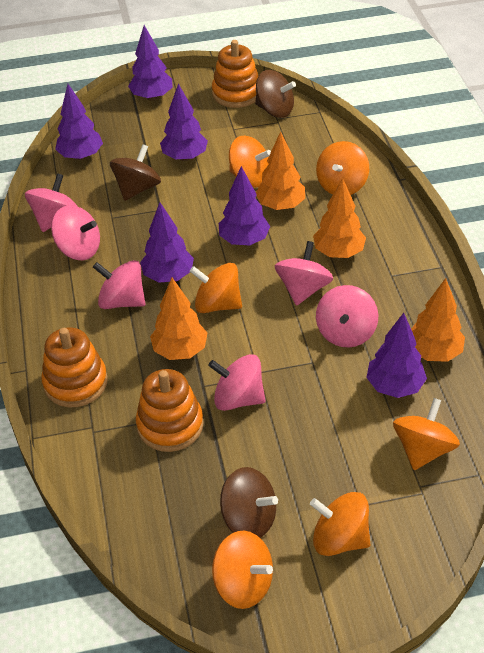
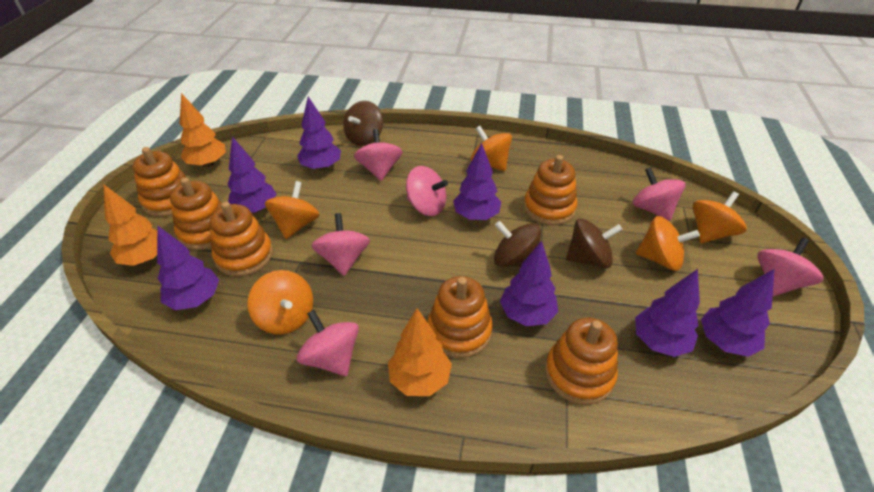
orange spinning top: 6 -> 5
orange stacking toy: 3 -> 6
orange tree: 4 -> 3
purple tree: 6 -> 7

